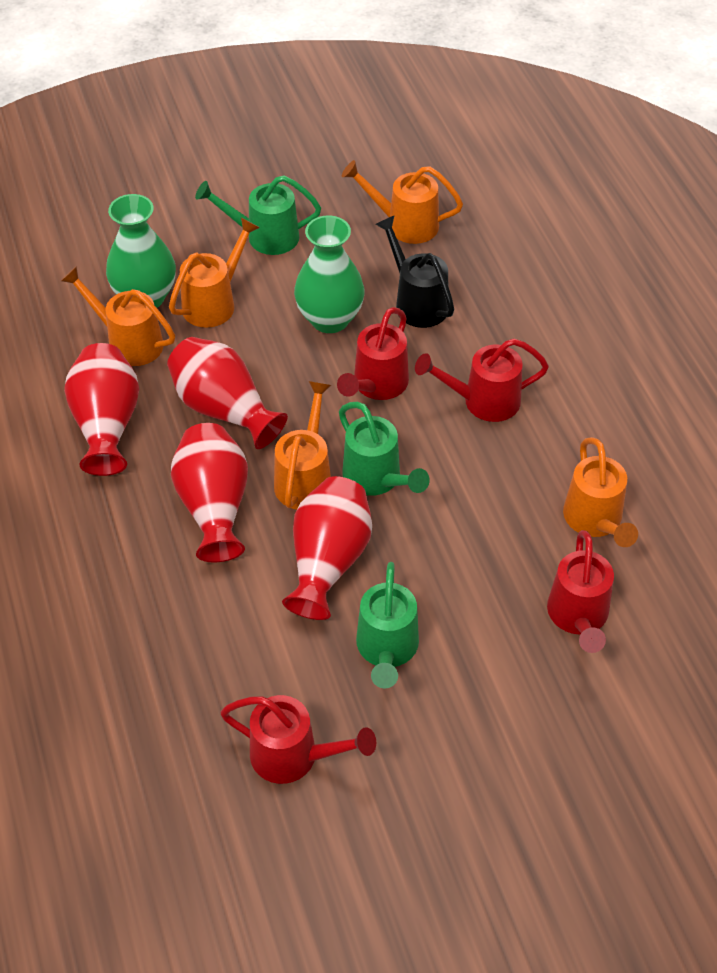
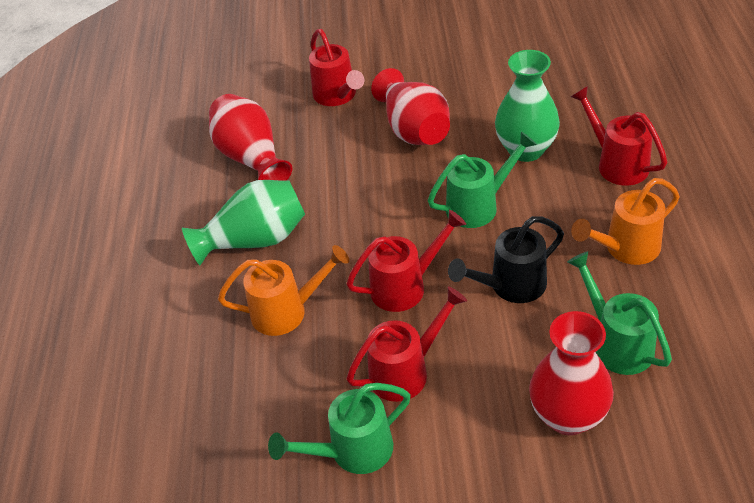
orange watering can: 5 -> 2
red vase: 4 -> 3

